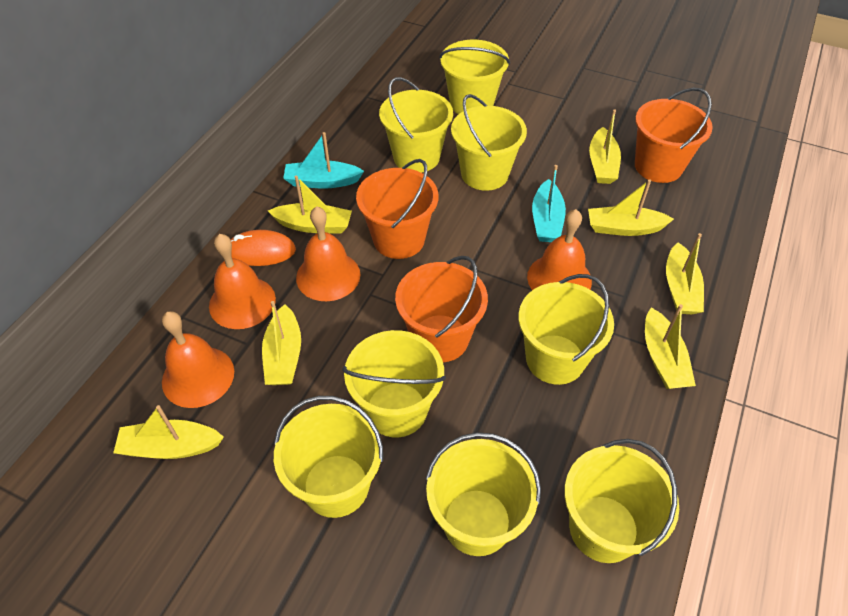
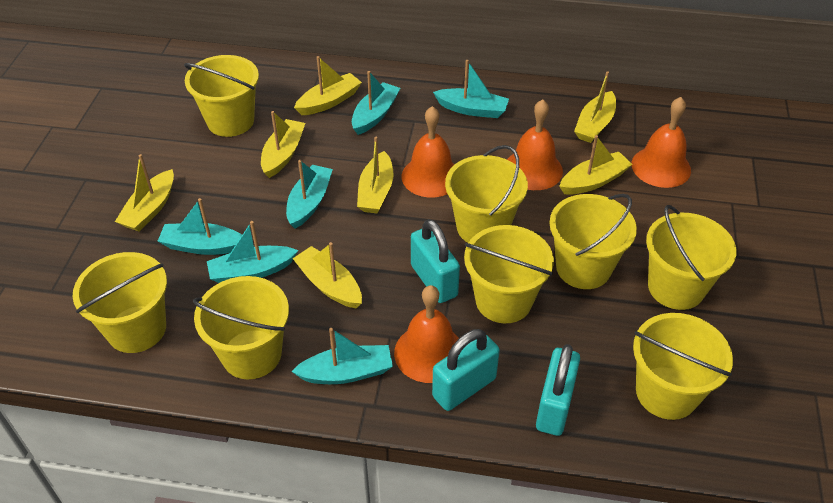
orange bucket: 3 -> 0
orange mouse: 1 -> 0
turquoise boat: 2 -> 6
turquoise padlock: 0 -> 3

